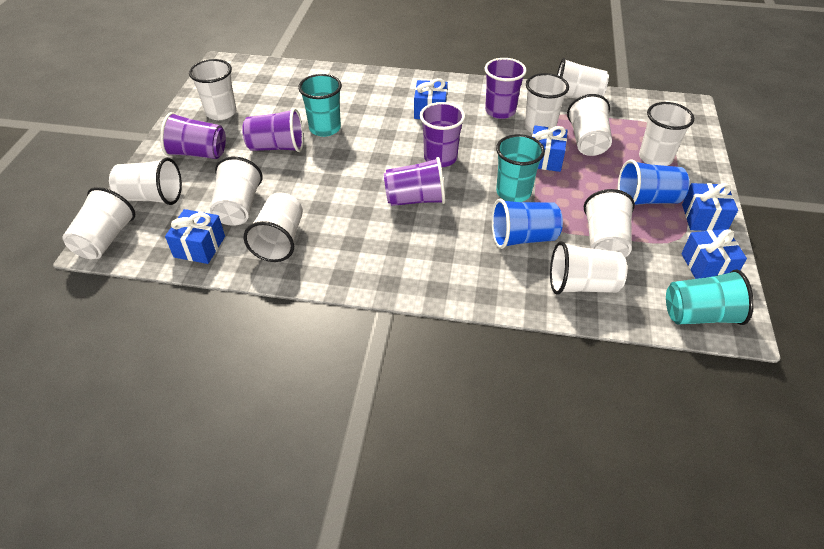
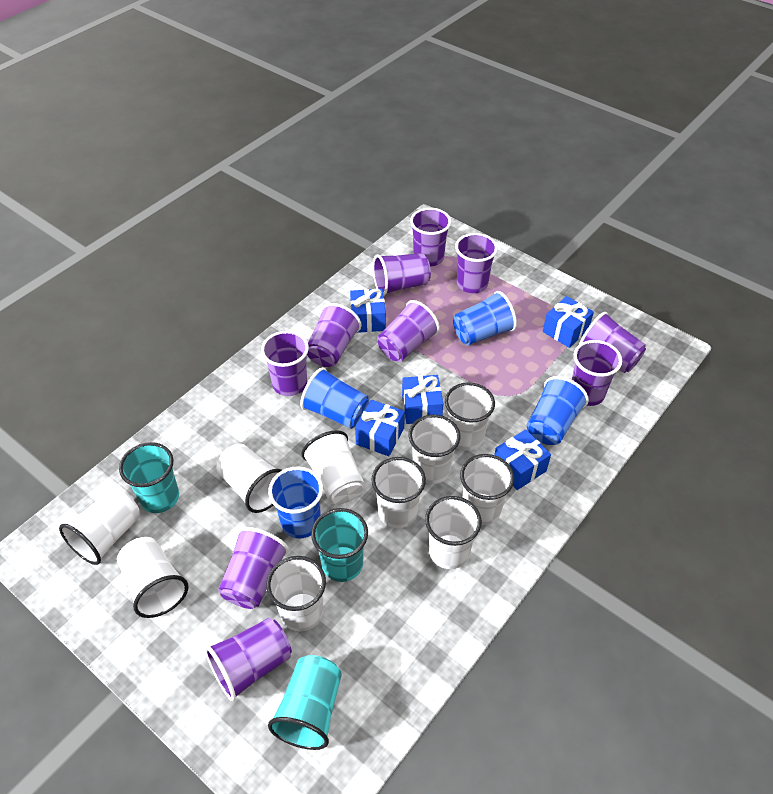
blue cup: 2 -> 4
purple cup: 5 -> 10
white cup: 11 -> 10

